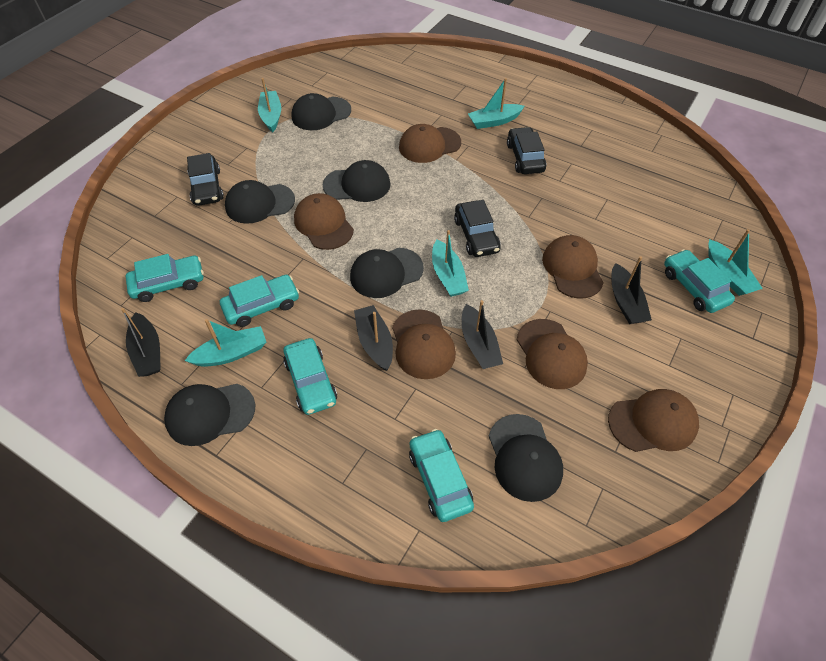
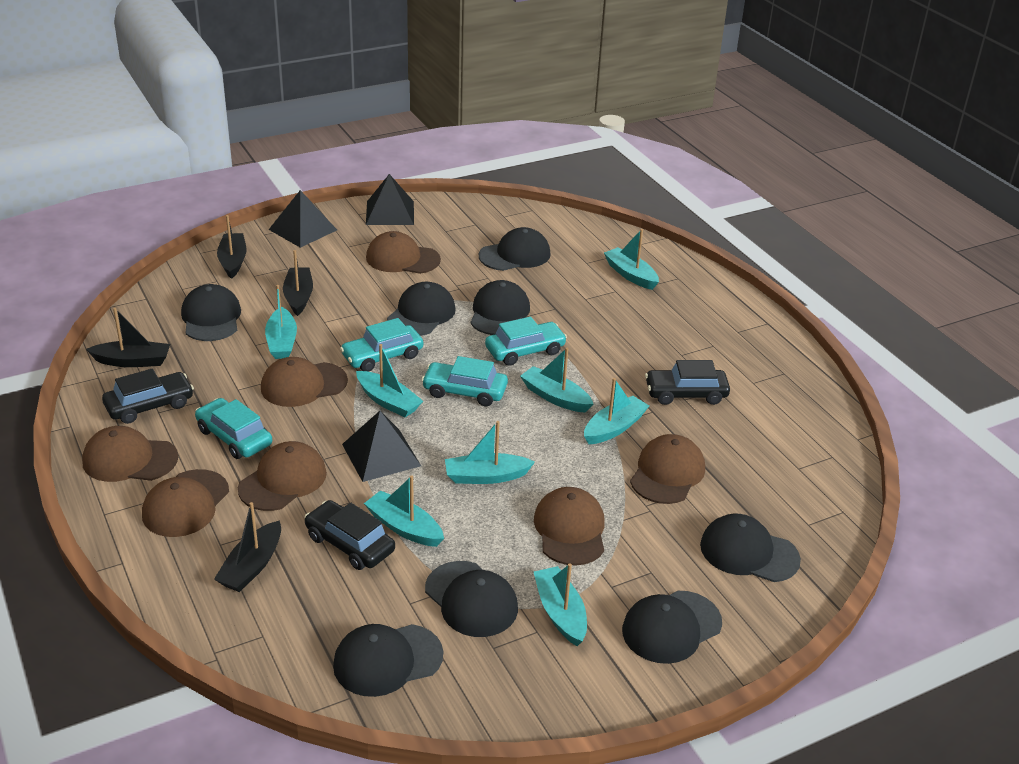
black cap: 6 -> 8
black pyramid: 0 -> 3
brown cap: 6 -> 7
turquoise boat: 5 -> 8
turquoise car: 5 -> 4

